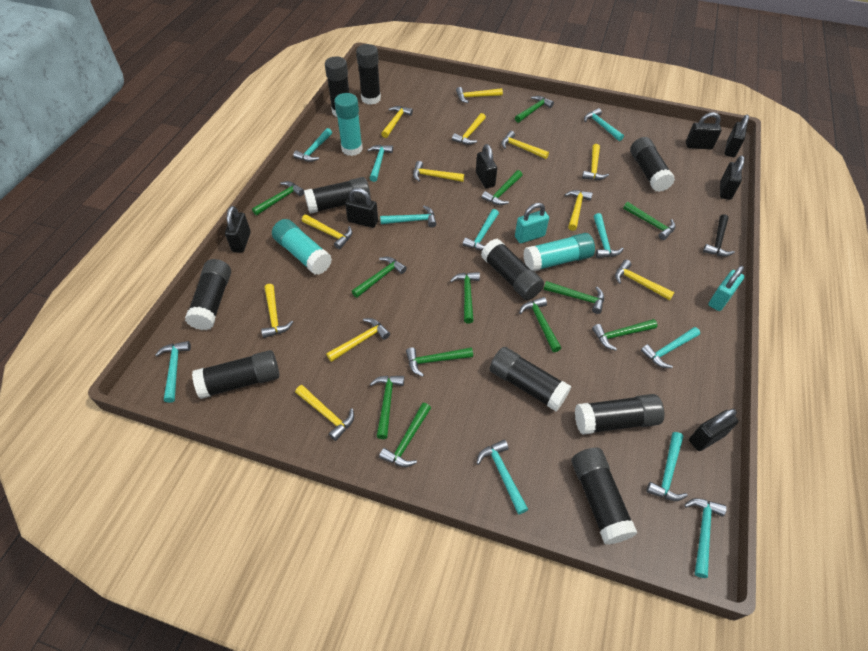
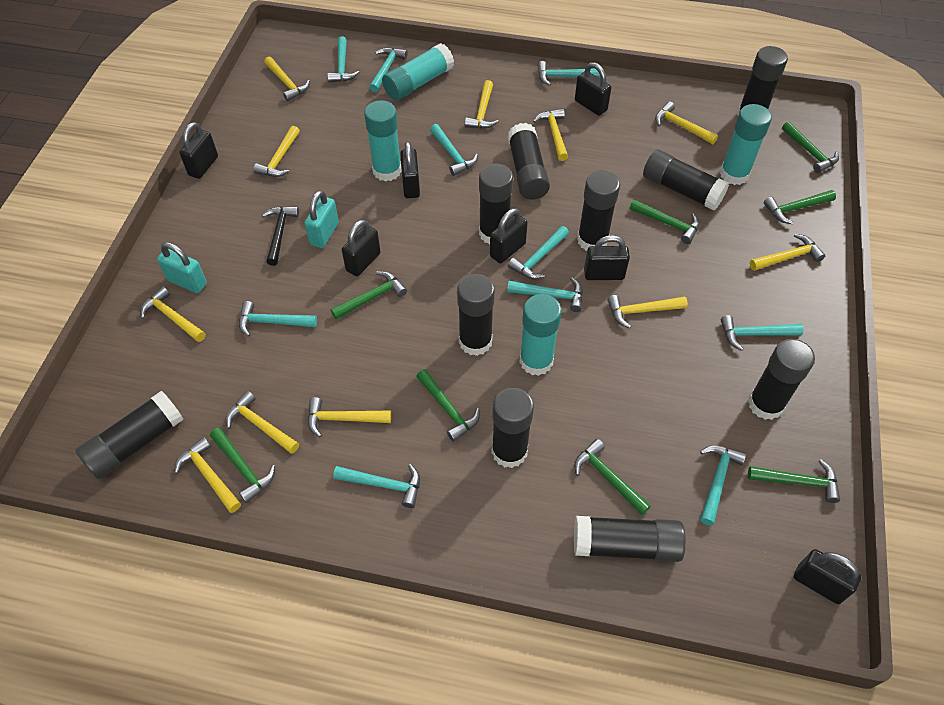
green hammer: 12 -> 8
turquoise glue stick: 3 -> 4
turquoise hammer: 11 -> 10
yellow hammer: 12 -> 11

